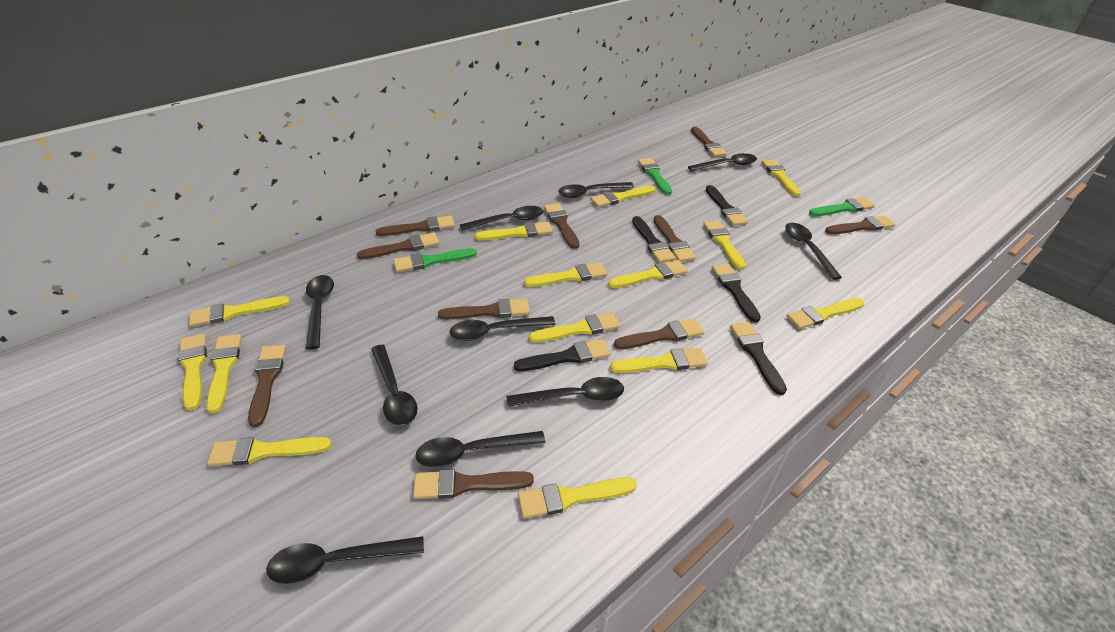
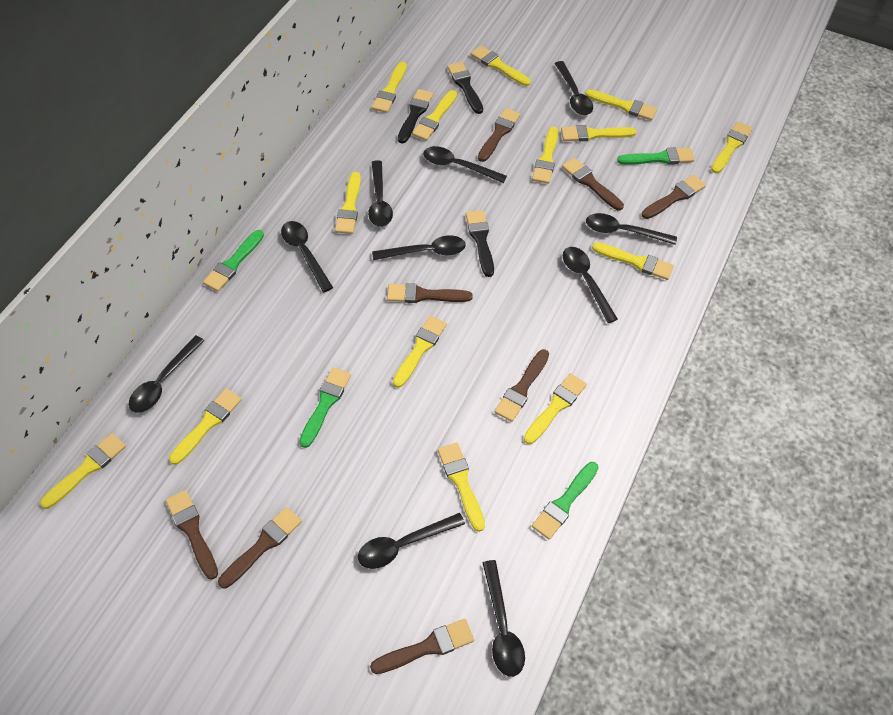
black brush: 5 -> 3
brown brush: 10 -> 8
green brush: 3 -> 4

